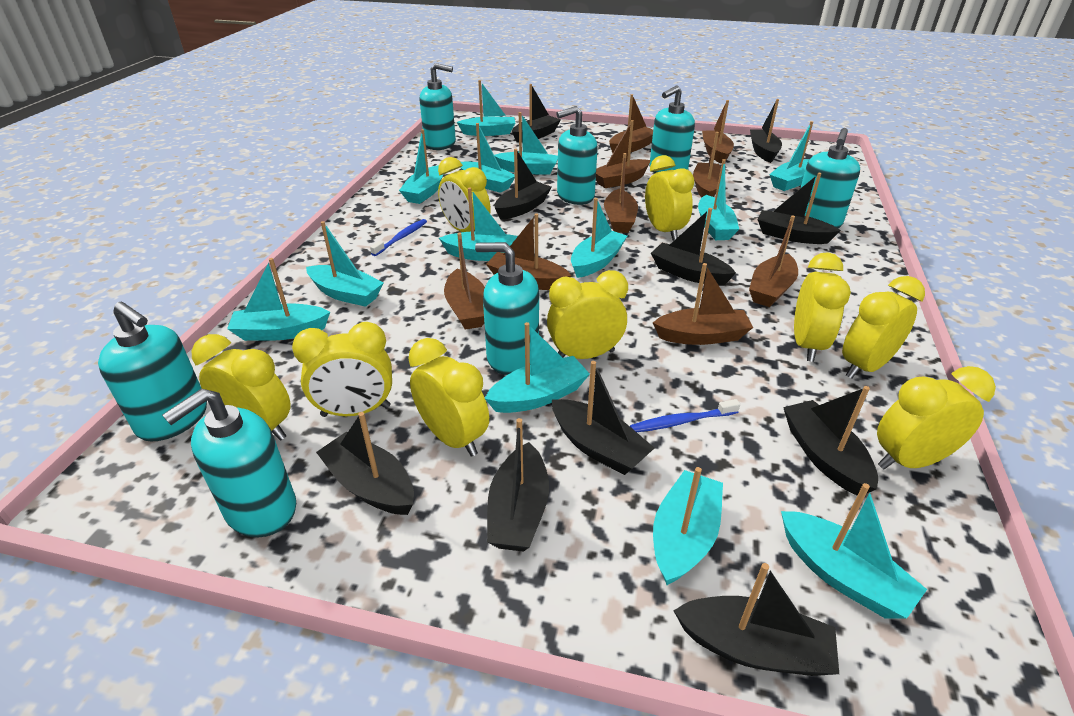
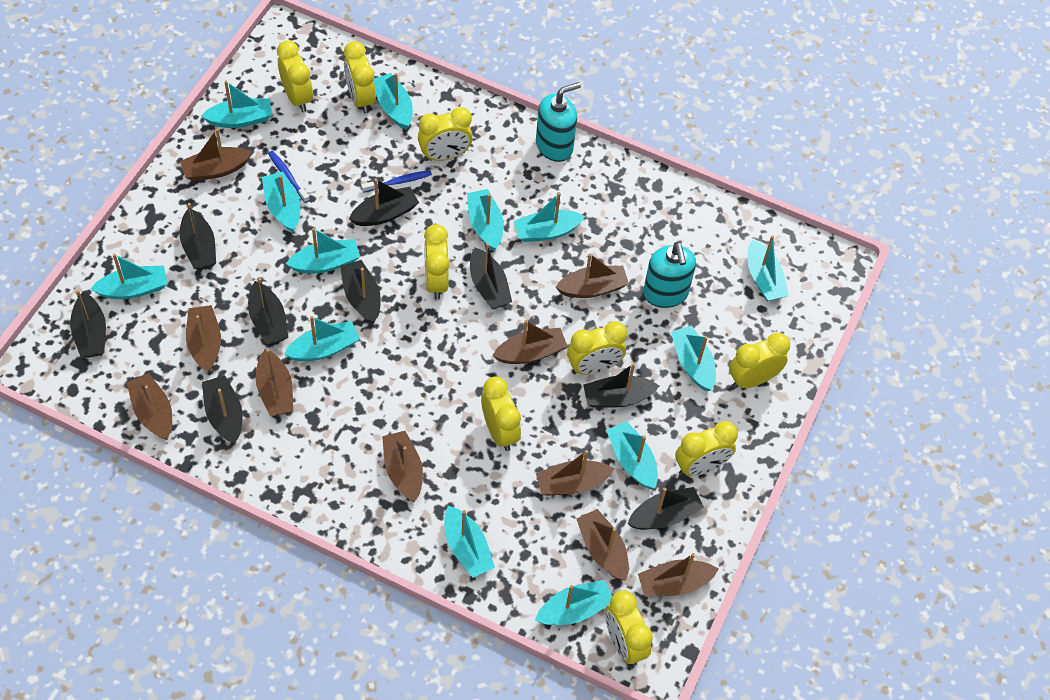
black boat: 10 -> 9
brown boat: 9 -> 10
turquoise soap dispenser: 7 -> 2

